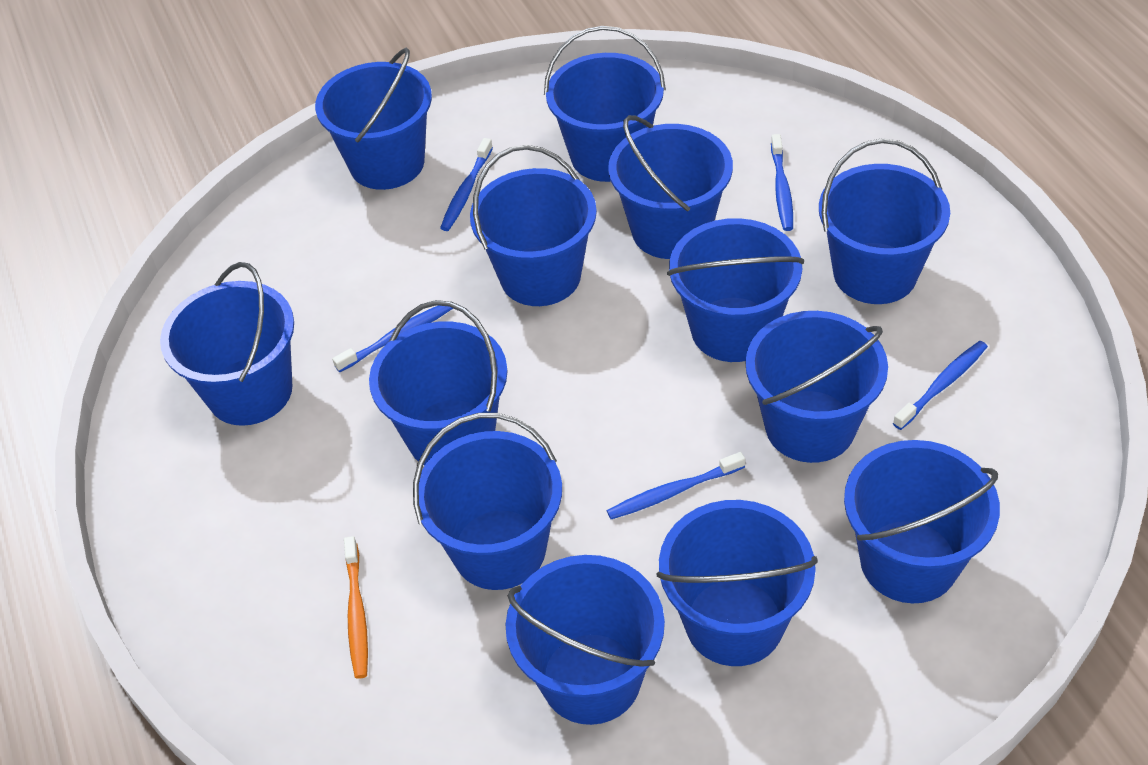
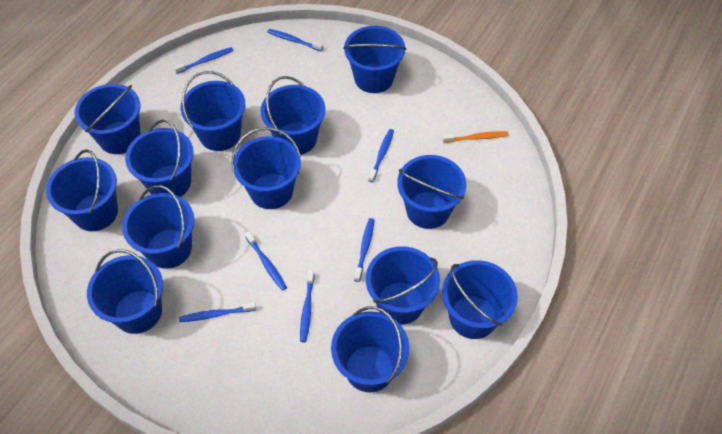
blue toothbrush: 5 -> 7

